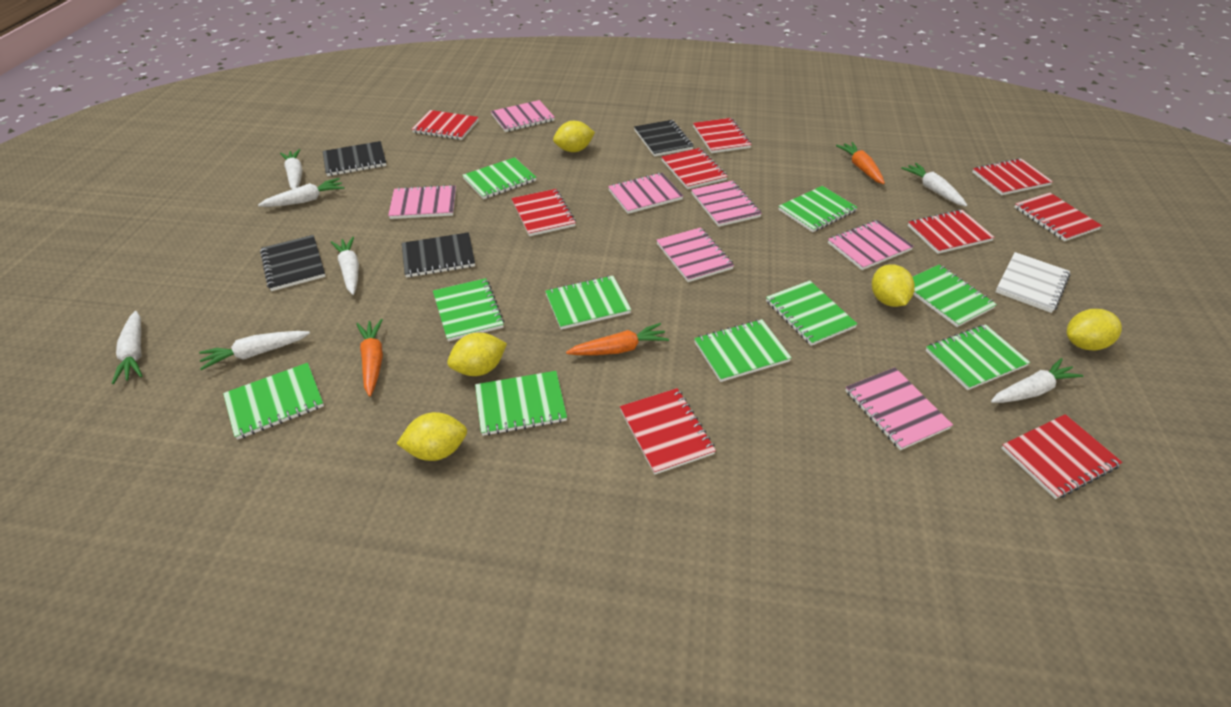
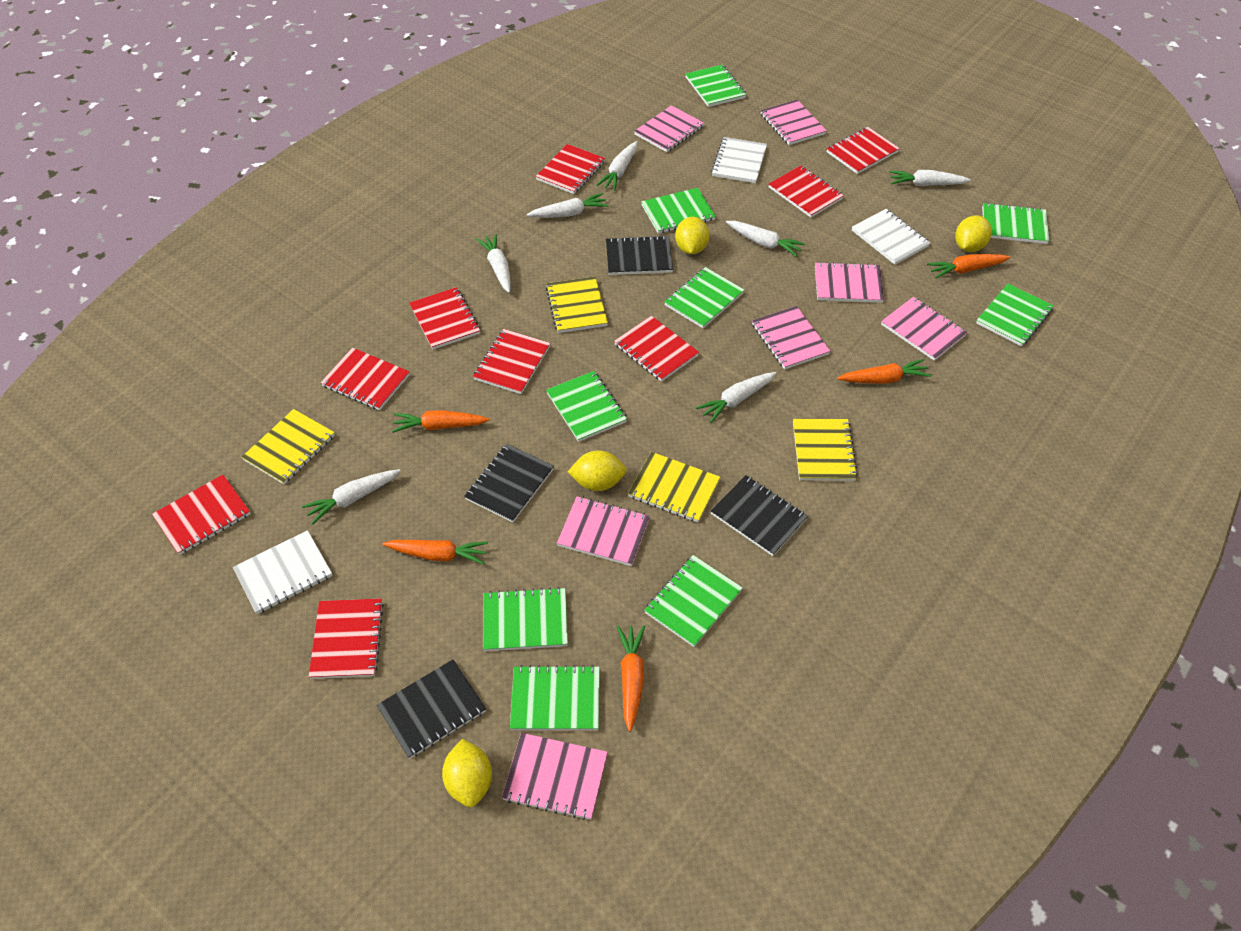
green notebook: 10 -> 9
orange carrot: 3 -> 5
white notebook: 1 -> 3
yellow lemon: 5 -> 4
yellow notebook: 0 -> 4

